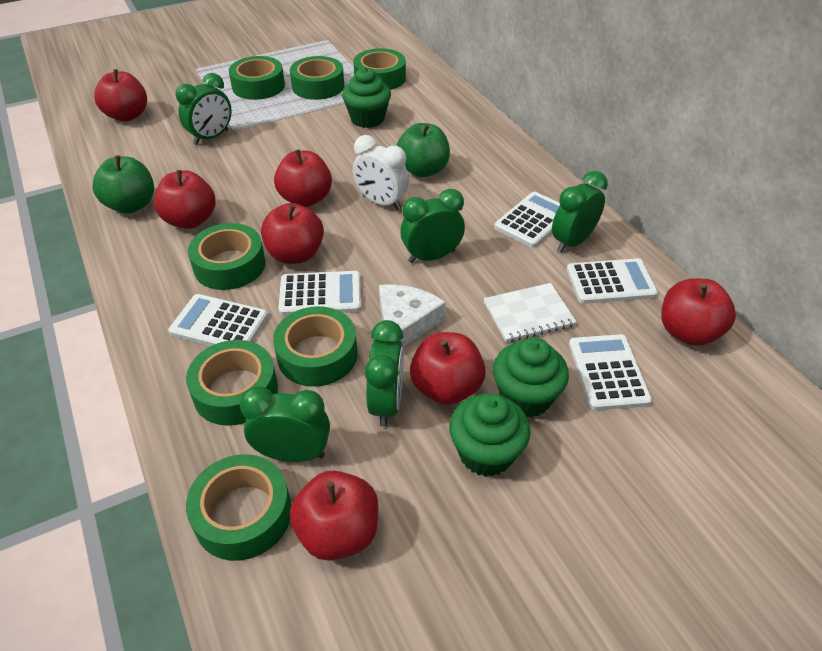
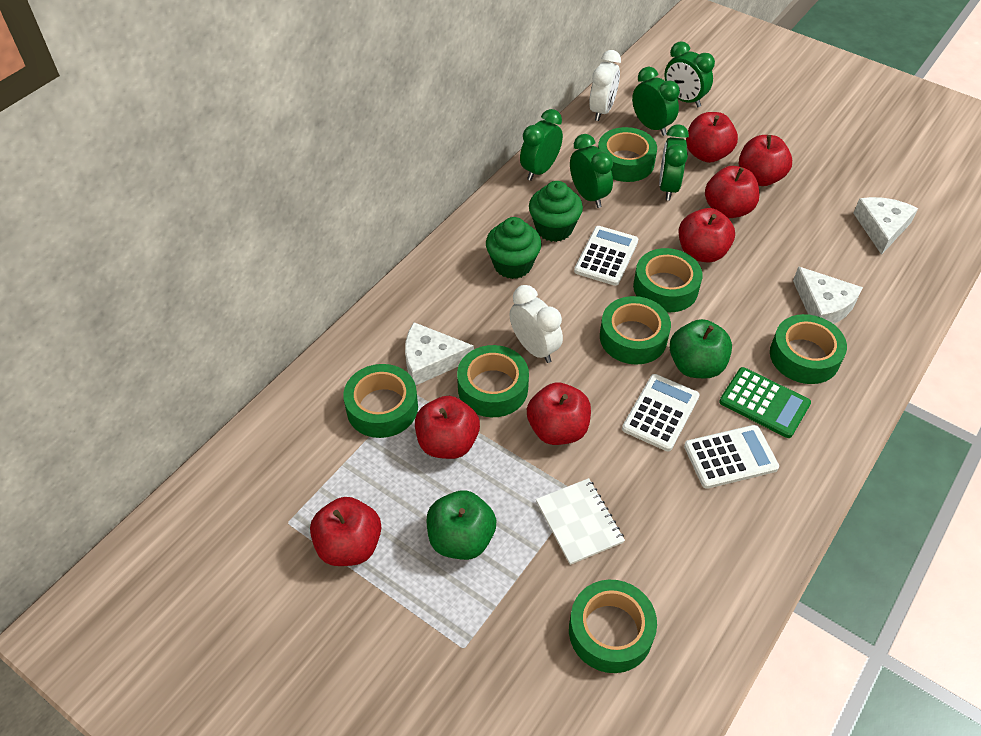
green calculator: 0 -> 1
green cupcake: 3 -> 2
white calculator: 5 -> 3
white cheese: 1 -> 3
white clock: 1 -> 2

